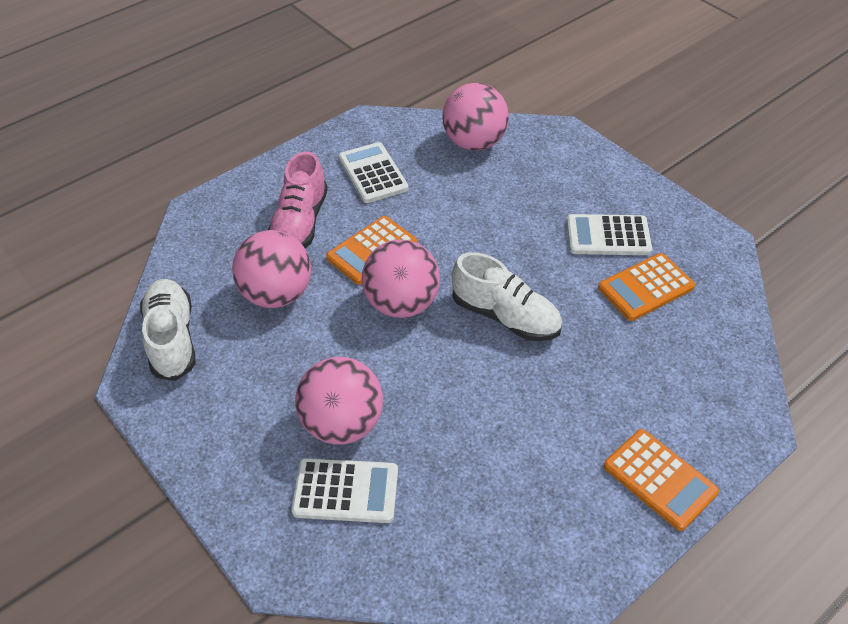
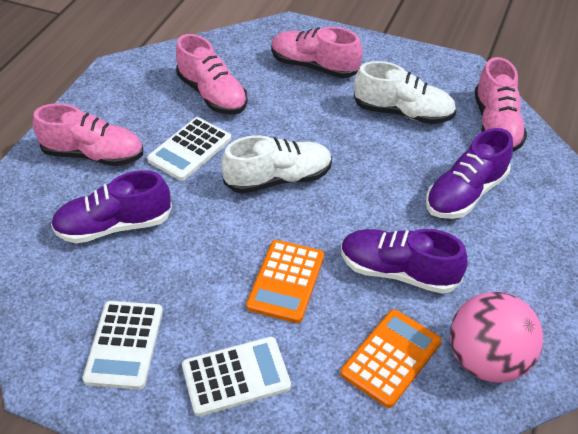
orange calculator: 3 -> 2
pink ball: 4 -> 1
pink shoe: 1 -> 4
purple shoe: 0 -> 3

